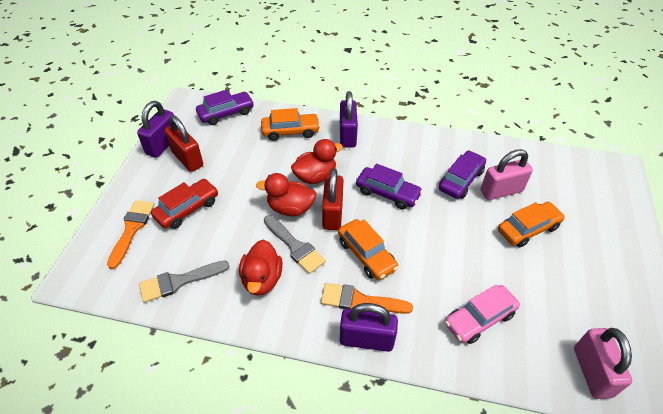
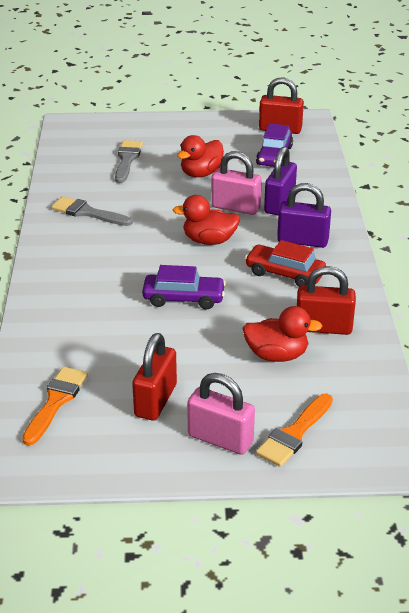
orange car: 3 -> 0
pink car: 1 -> 0
purple car: 3 -> 2
purple padlock: 3 -> 2
red padlock: 2 -> 3

